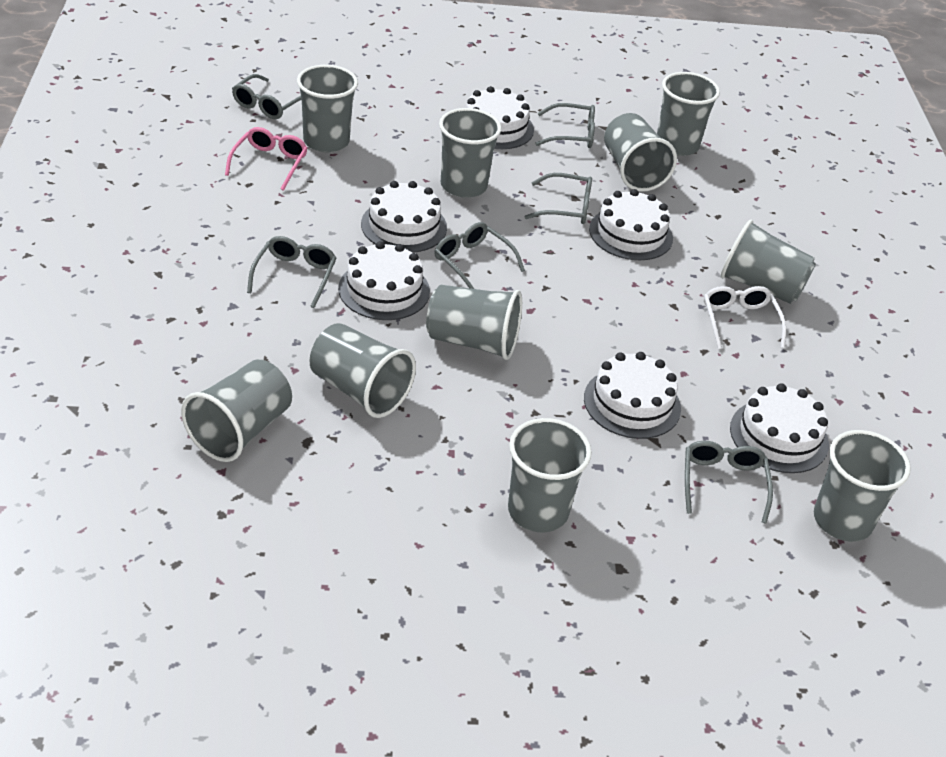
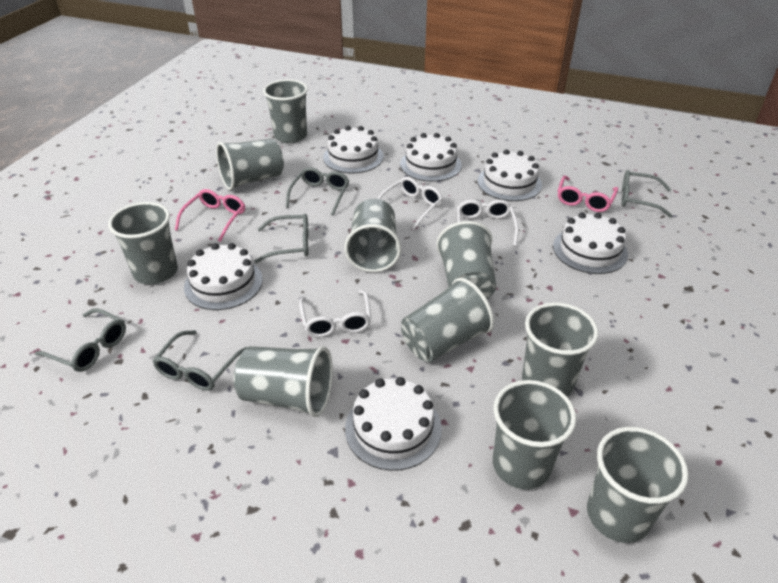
grey glasses: 6 -> 5
pink glasses: 1 -> 2
white glasses: 1 -> 3

